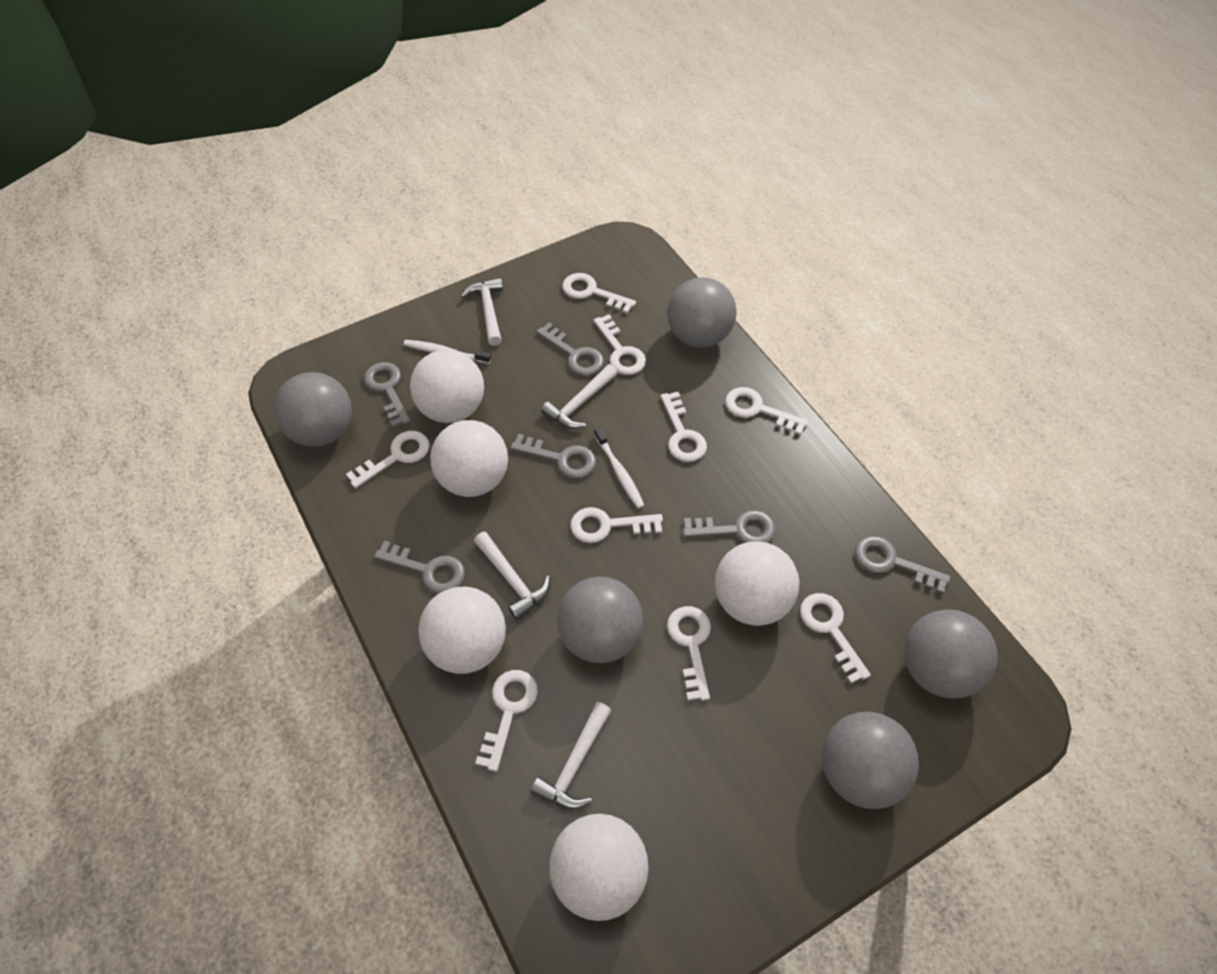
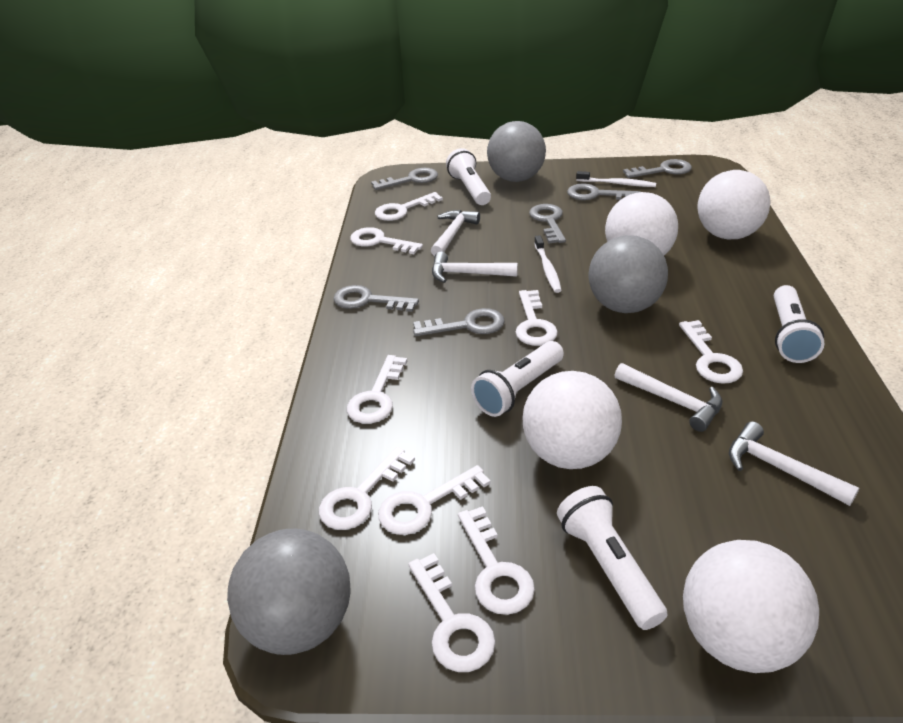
grey ball: 5 -> 3
white ball: 5 -> 4
white flashlight: 0 -> 4

